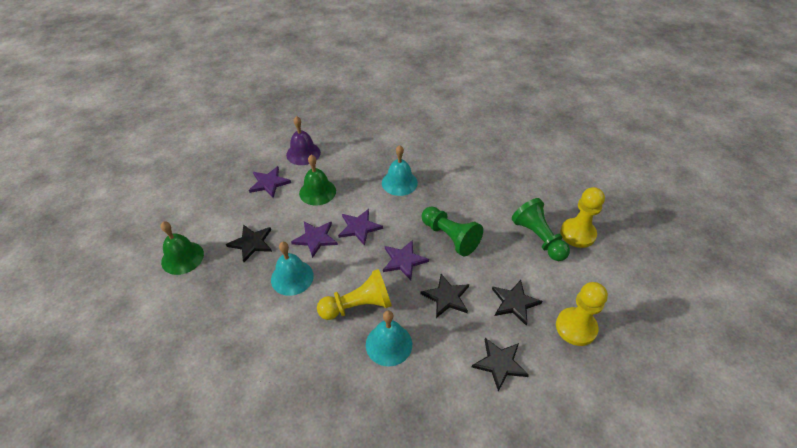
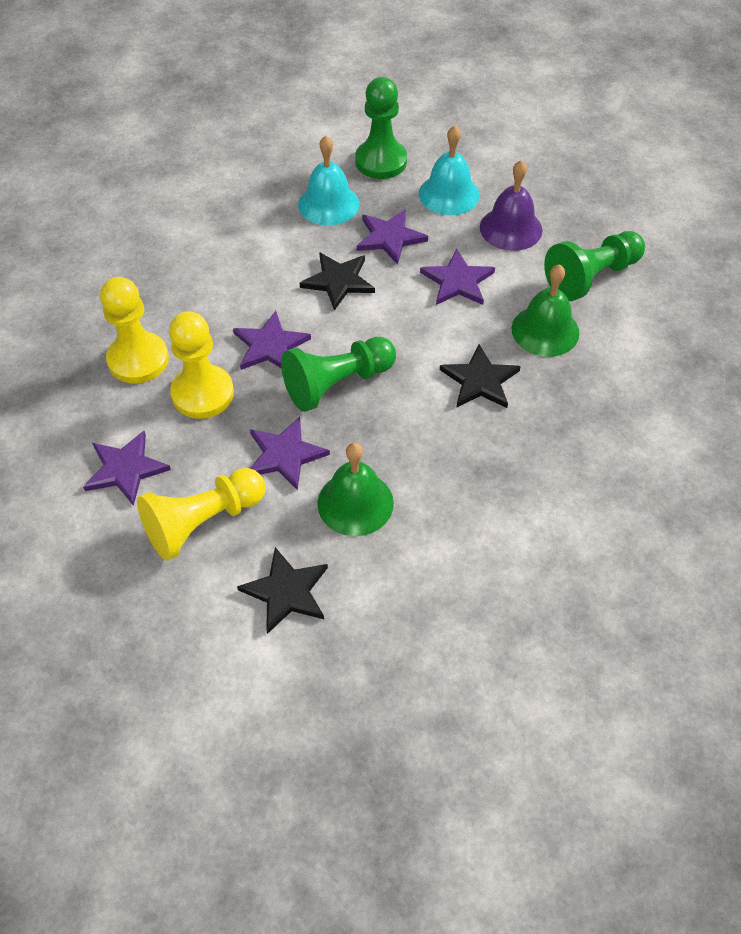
black star: 4 -> 3
green pawn: 2 -> 3
purple star: 4 -> 5
turquoise bell: 3 -> 2

